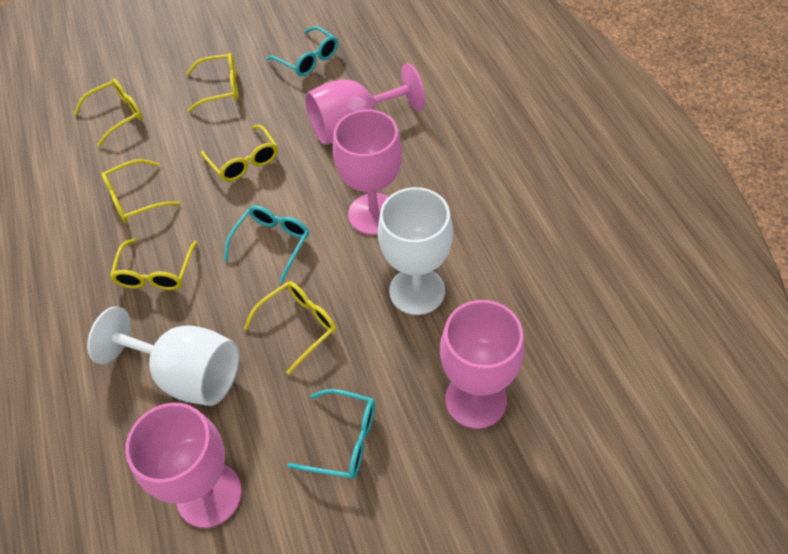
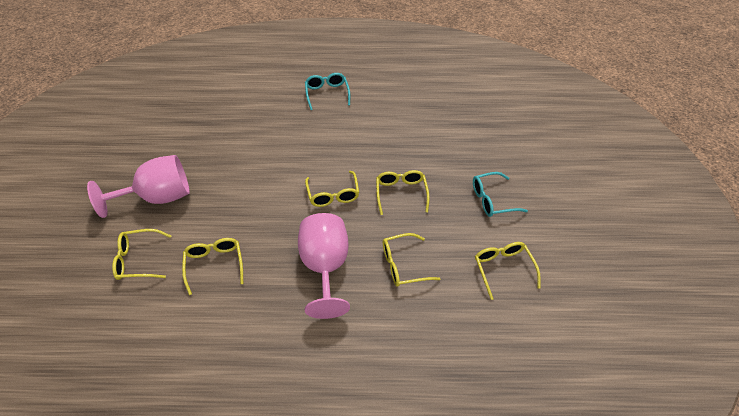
pink goblet: 4 -> 2
turquoise glasses: 3 -> 2
white goblet: 2 -> 0

